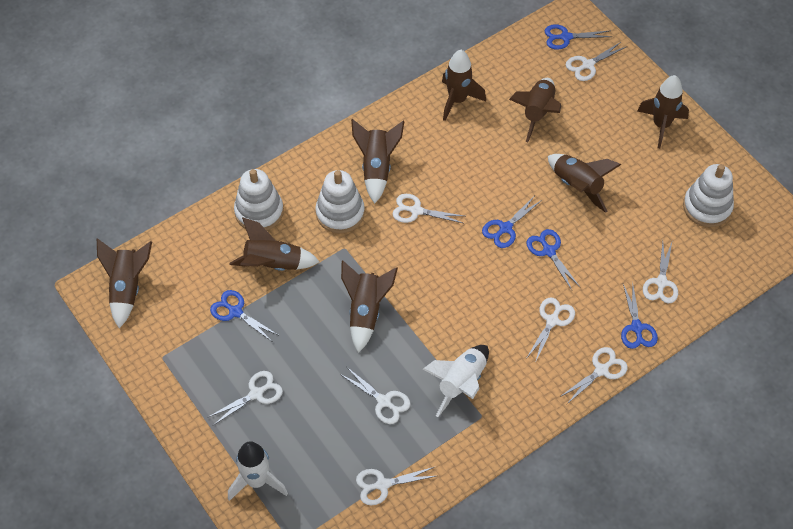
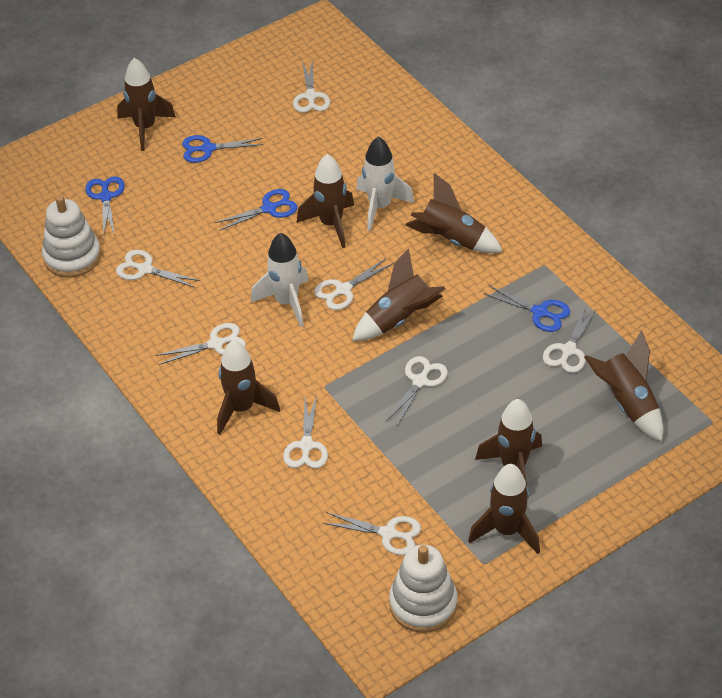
blue scissors: 5 -> 4
white stacking toy: 3 -> 2

